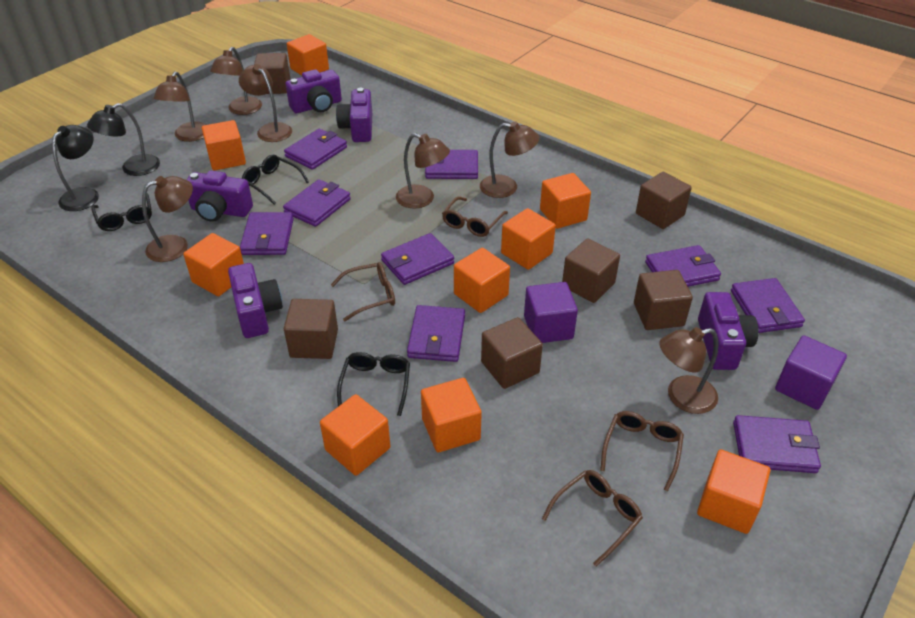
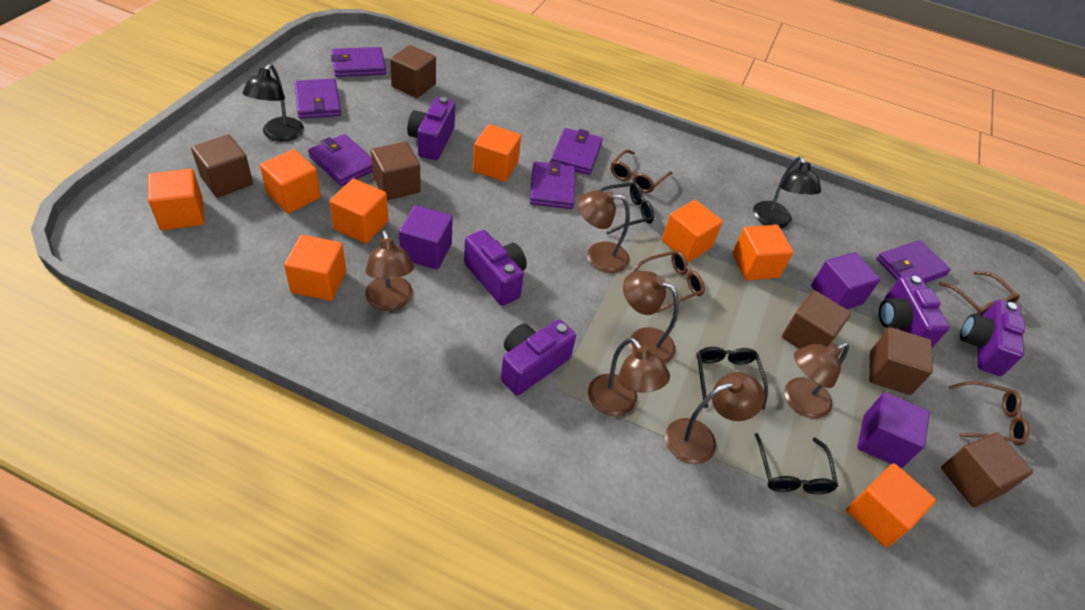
brown lamp: 7 -> 6
orange cube: 9 -> 8
purple cube: 2 -> 3
purple wallet: 9 -> 6

